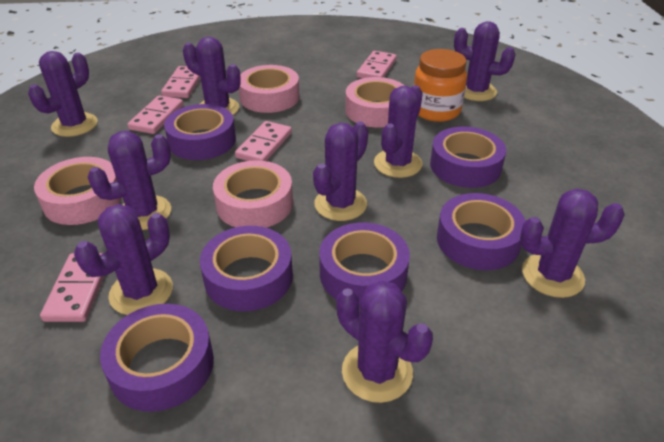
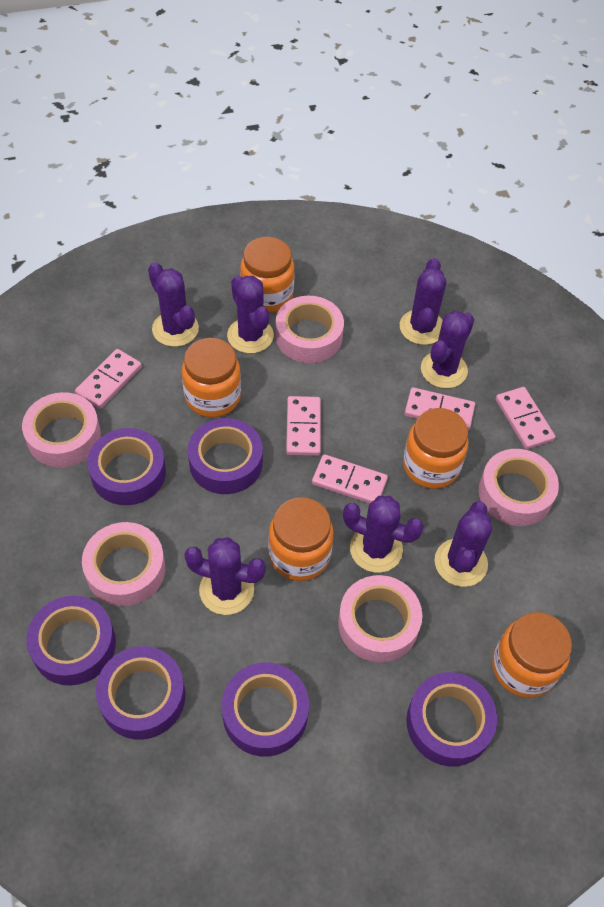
orange jar: 1 -> 5
pink tape: 4 -> 5
purple cactus: 9 -> 7

